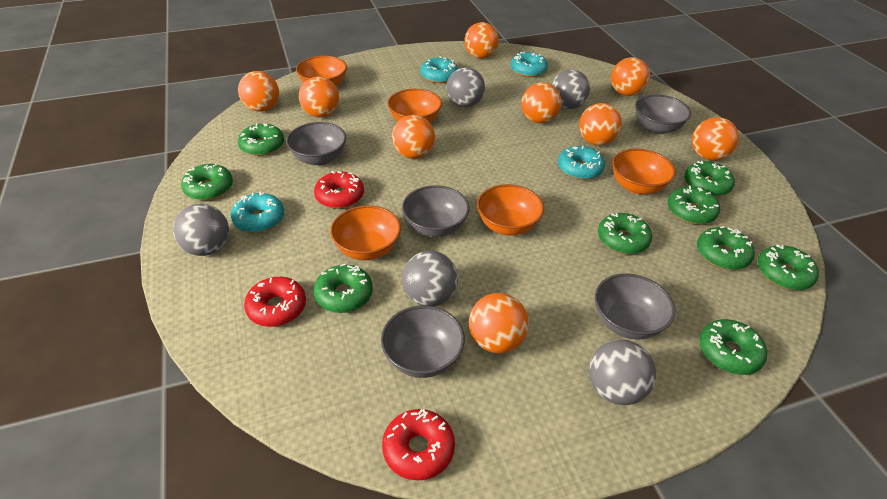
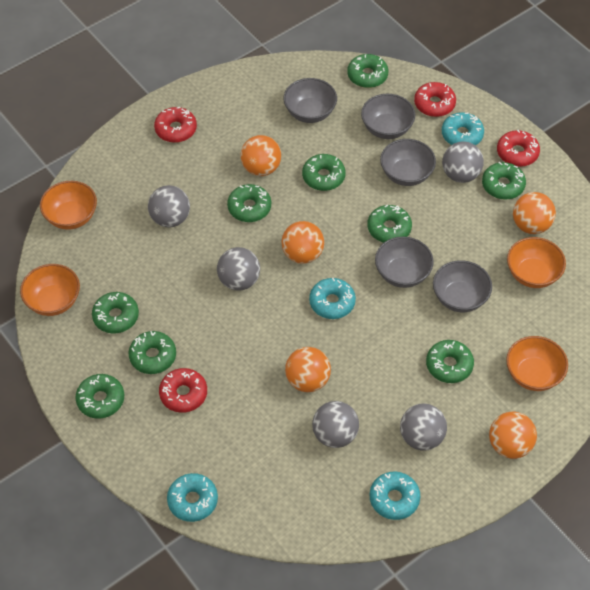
orange ball: 9 -> 5
orange bowl: 5 -> 4
red donut: 3 -> 4

